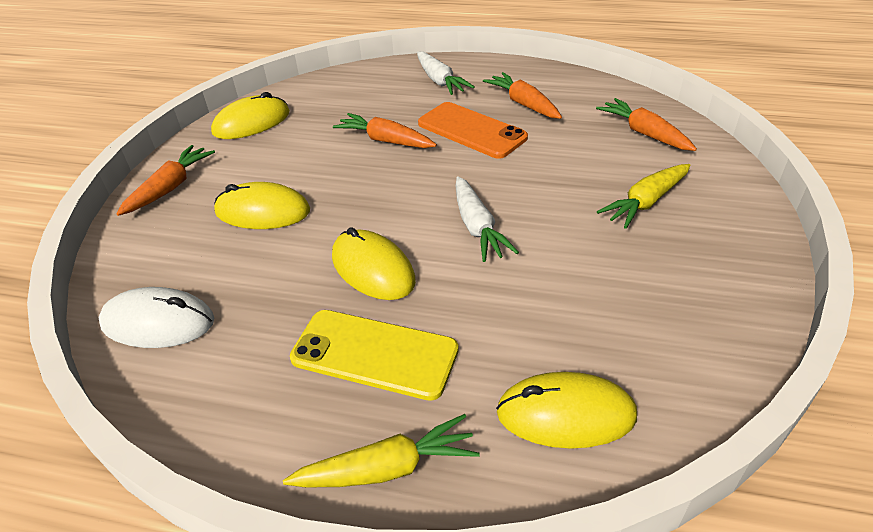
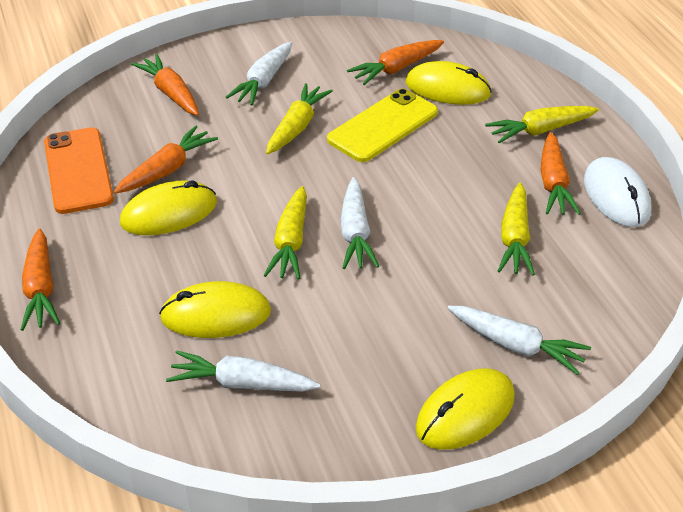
orange carrot: 4 -> 5
white carrot: 2 -> 4
yellow carrot: 2 -> 4

